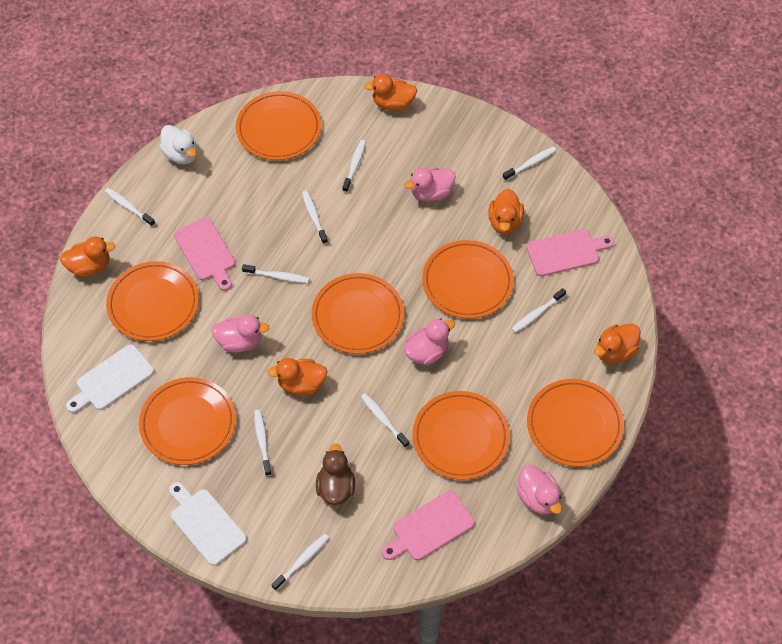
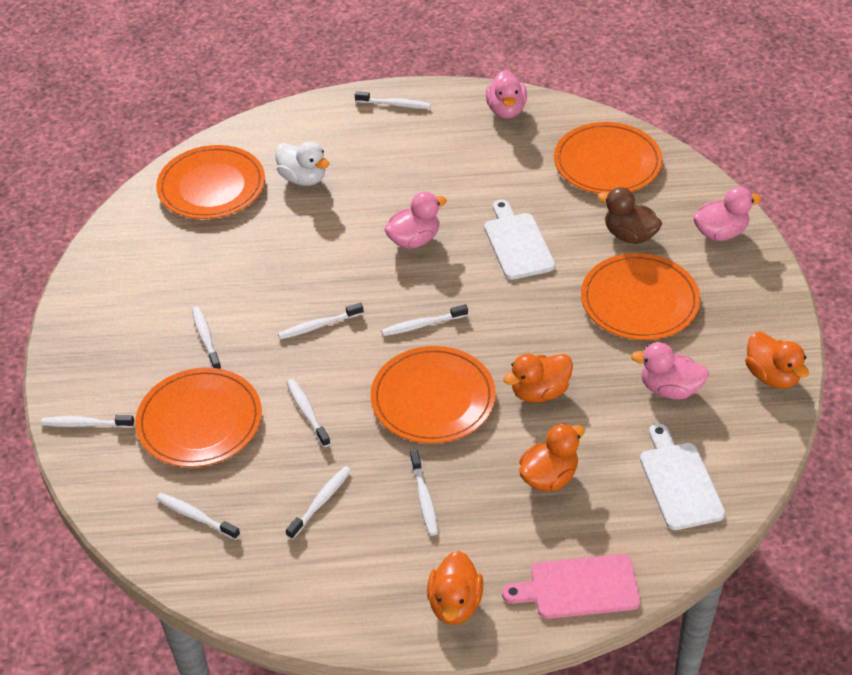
orange duck: 5 -> 4
orange plate: 7 -> 5
pink cutting board: 3 -> 1

